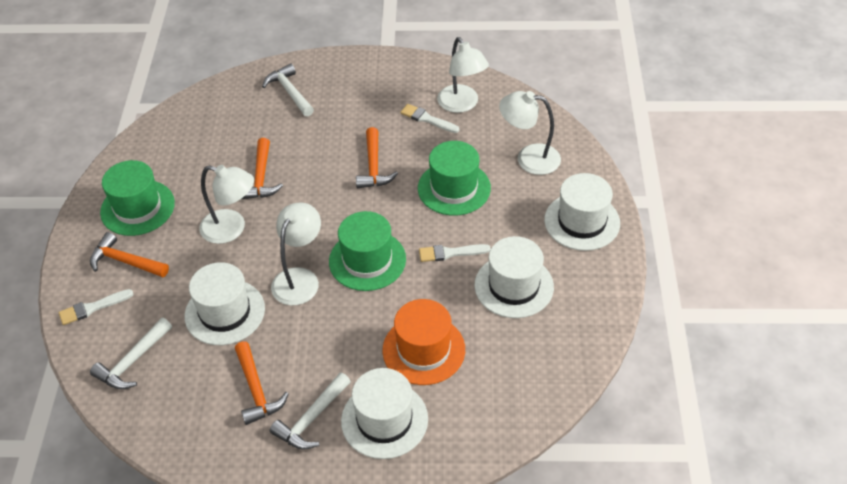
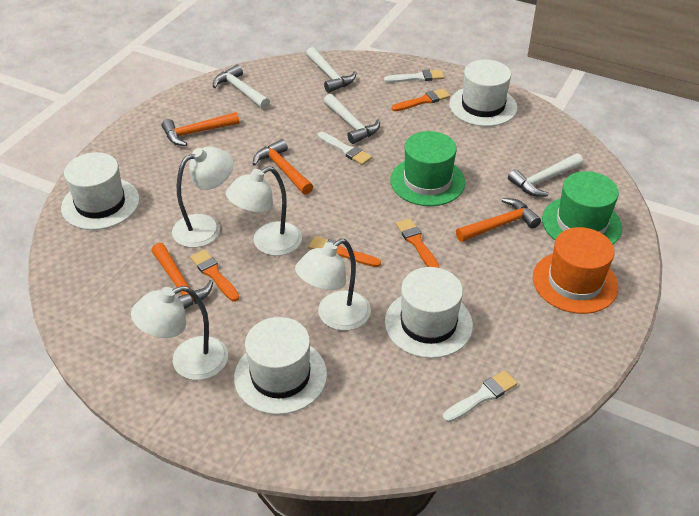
green hat: 3 -> 2
orange brush: 0 -> 4
white hammer: 3 -> 4

